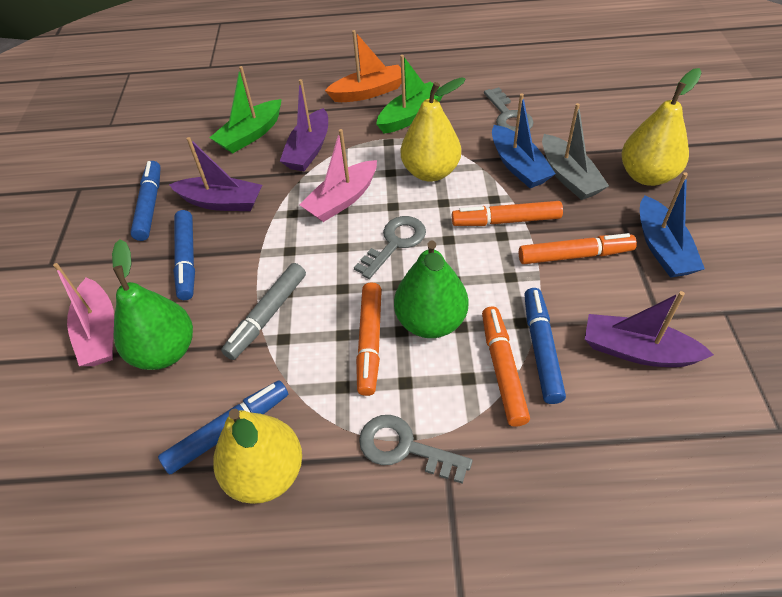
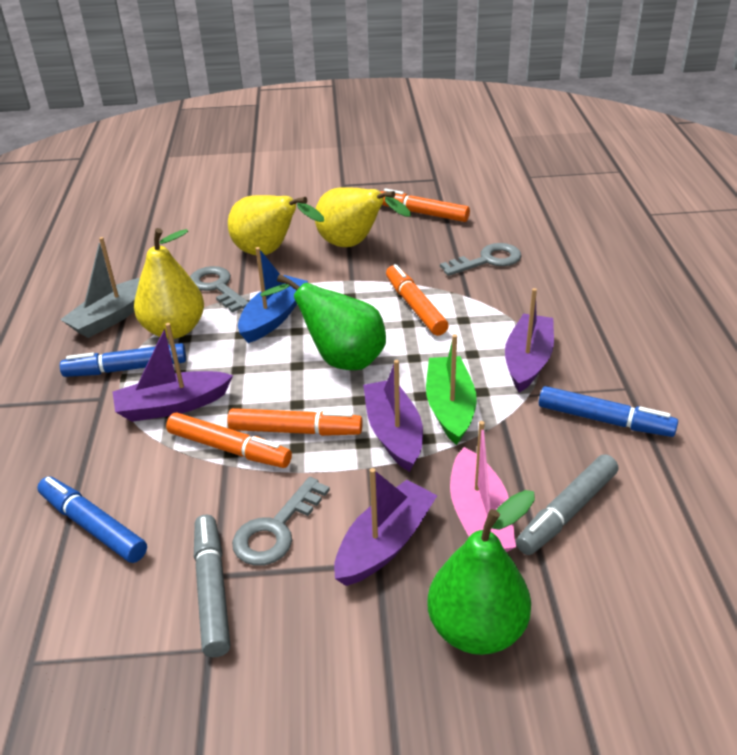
blue boat: 2 -> 1
blue marker: 4 -> 3
green boat: 2 -> 1
grey marker: 1 -> 2
orange boat: 1 -> 0
pink boat: 2 -> 1
purple boat: 3 -> 4

